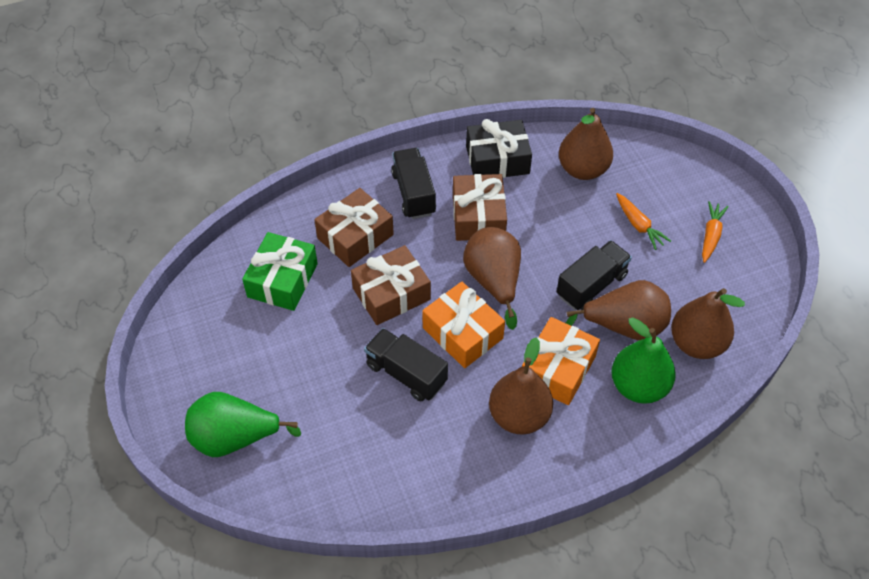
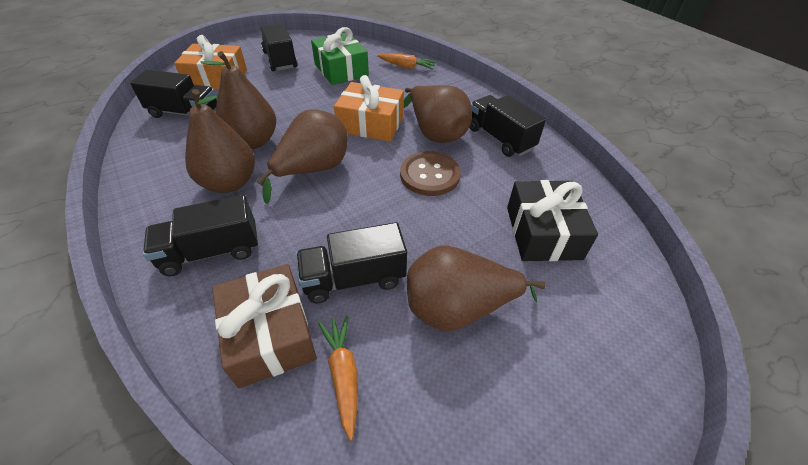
black truck: 3 -> 5
brown button: 0 -> 1
brown gift: 3 -> 1
green pear: 2 -> 0

